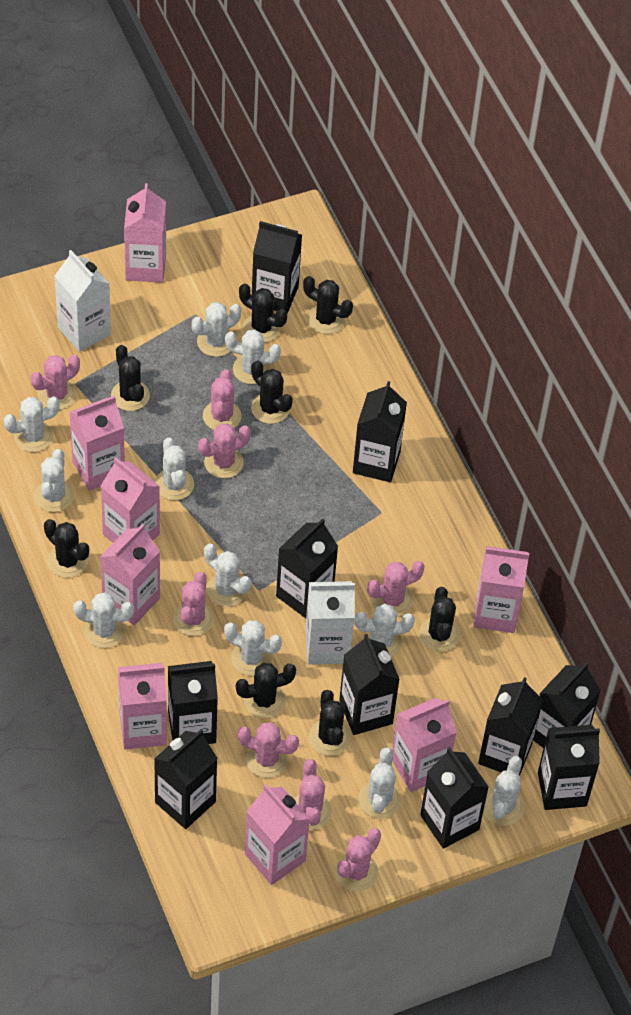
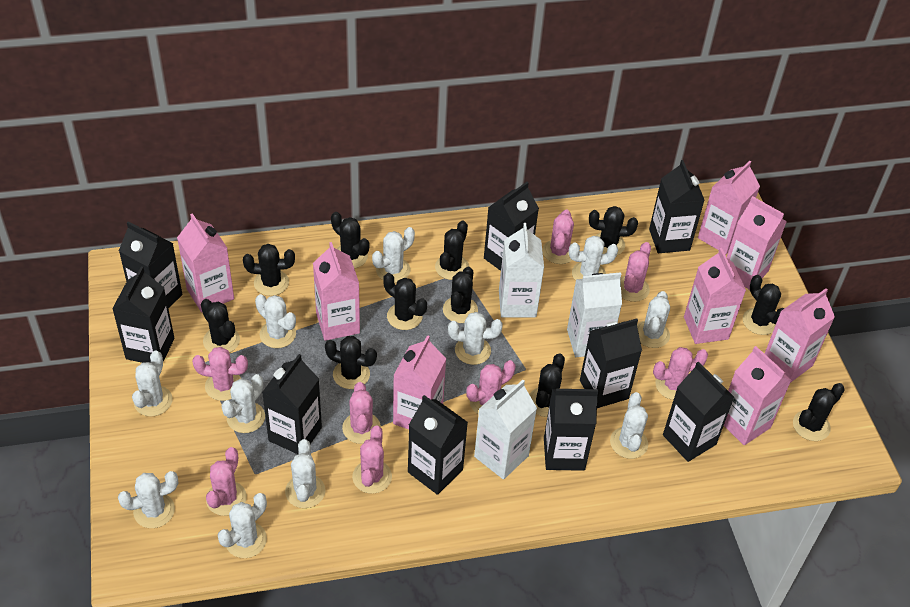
black cactus: 8 -> 11
black carton: 10 -> 9
white carton: 2 -> 3

